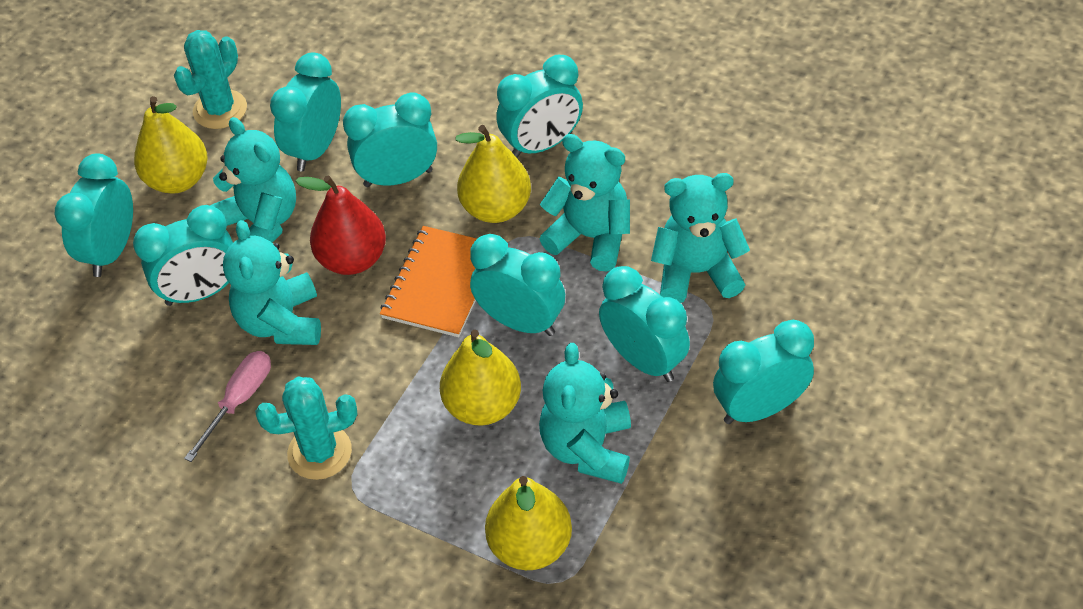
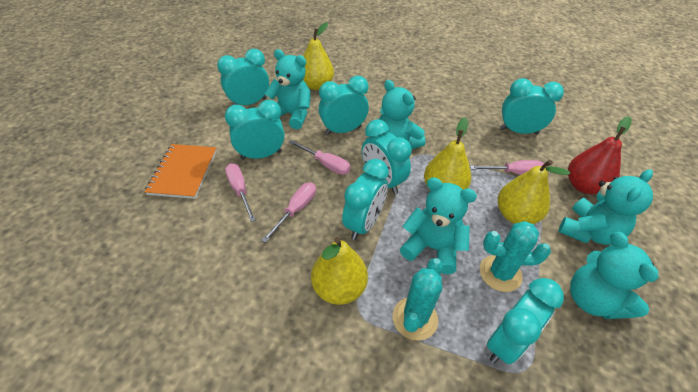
pink screwdriver: 1 -> 4
turquoise clock: 8 -> 7

